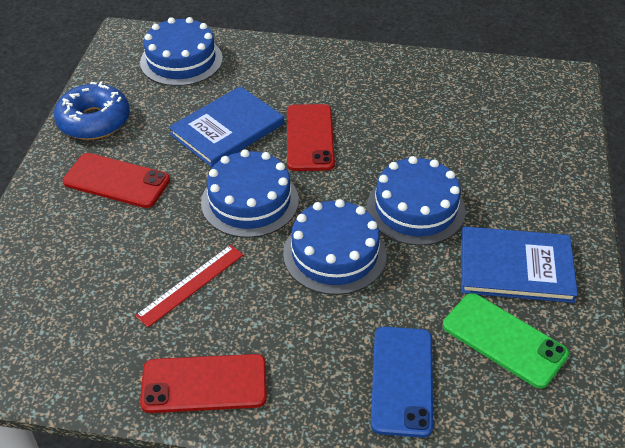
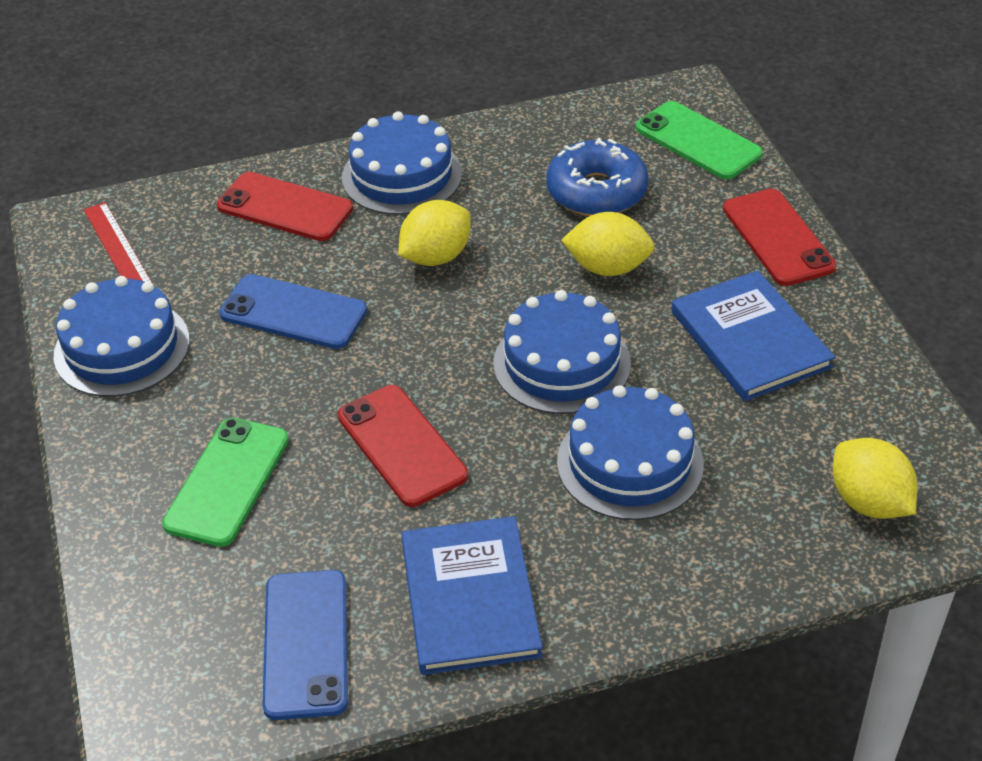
blue phone: 1 -> 2
green phone: 1 -> 2
yellow lemon: 0 -> 3

